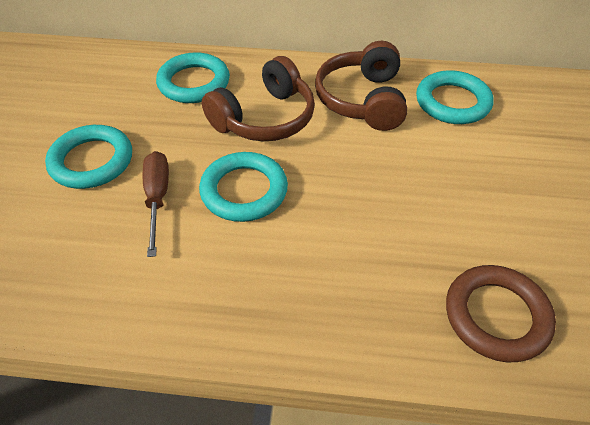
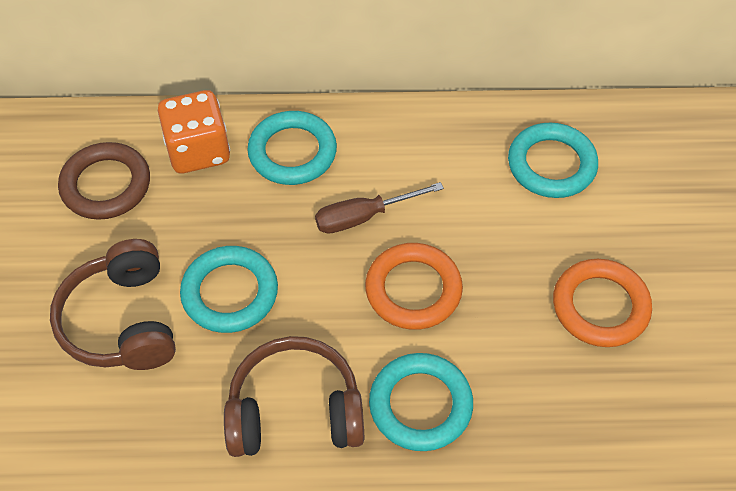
orange dice: 0 -> 1
orange ring: 0 -> 2

